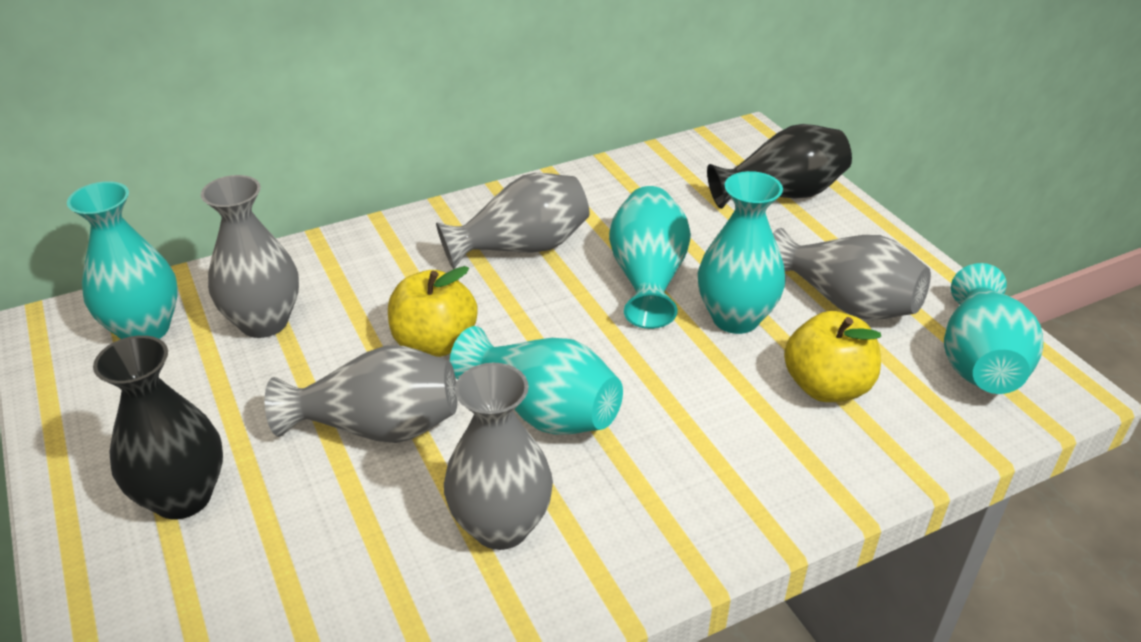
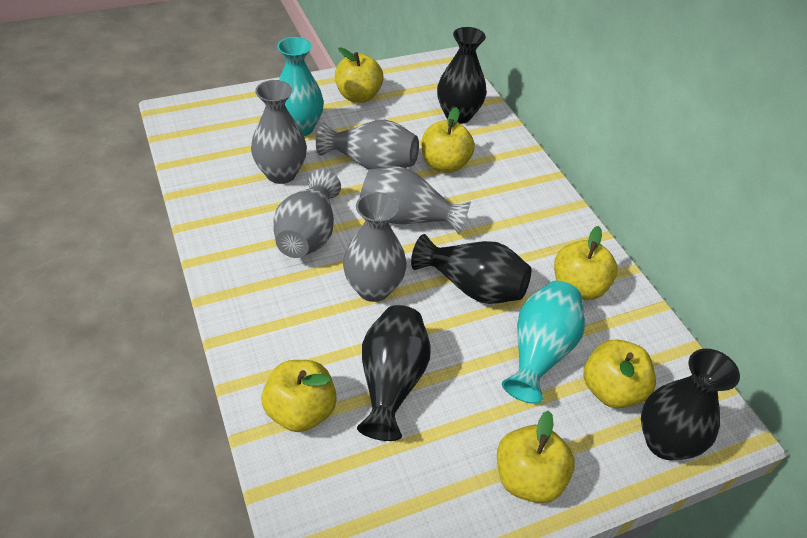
black vase: 2 -> 4
turquoise vase: 5 -> 2
yellow apple: 2 -> 6

